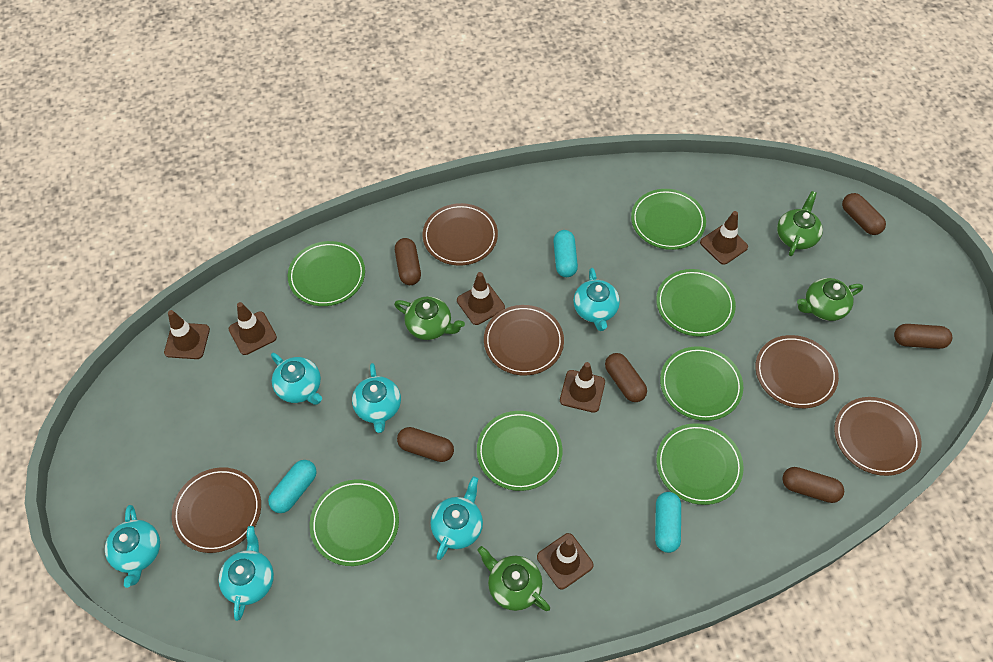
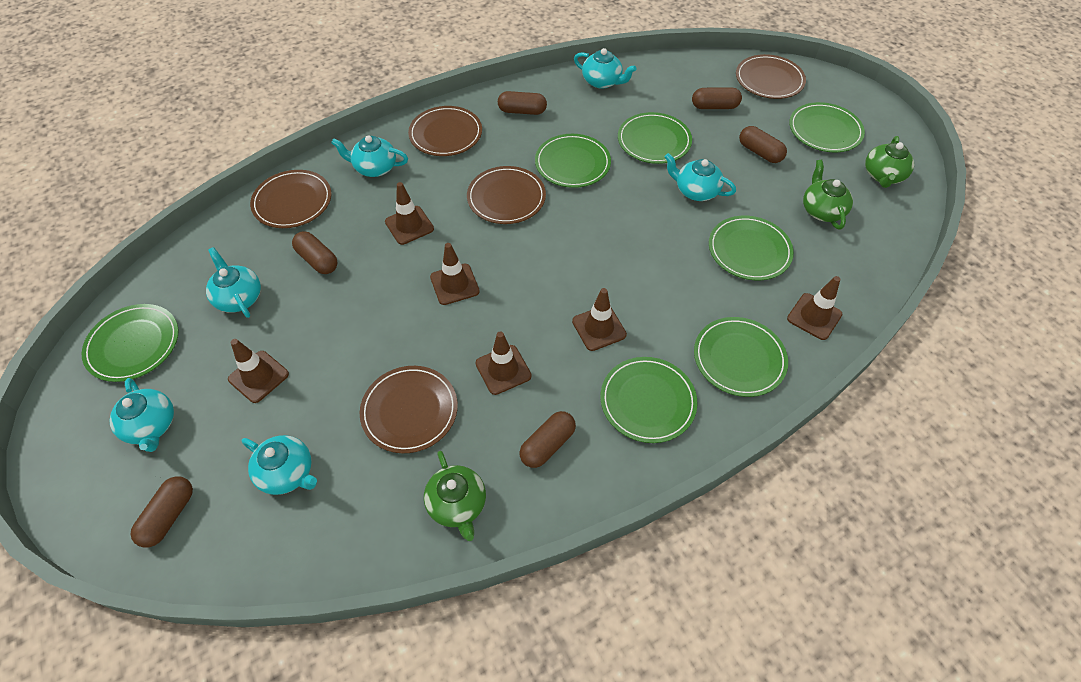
green teapot: 4 -> 3
turquoise capsule: 3 -> 0

